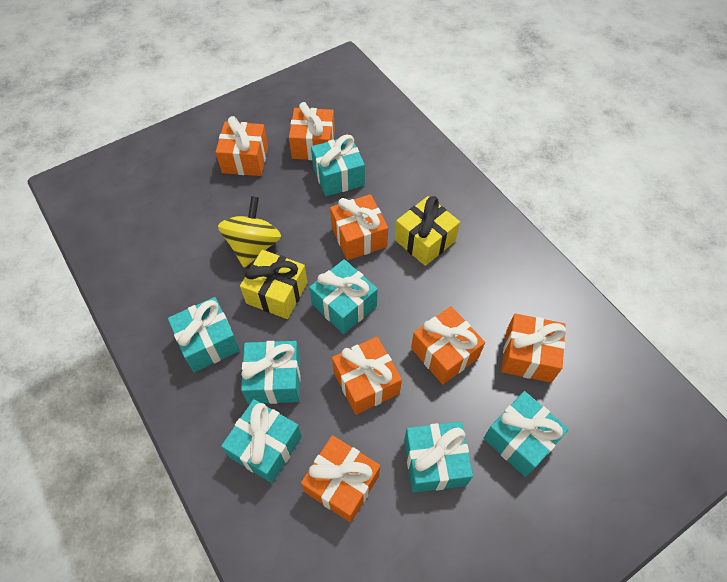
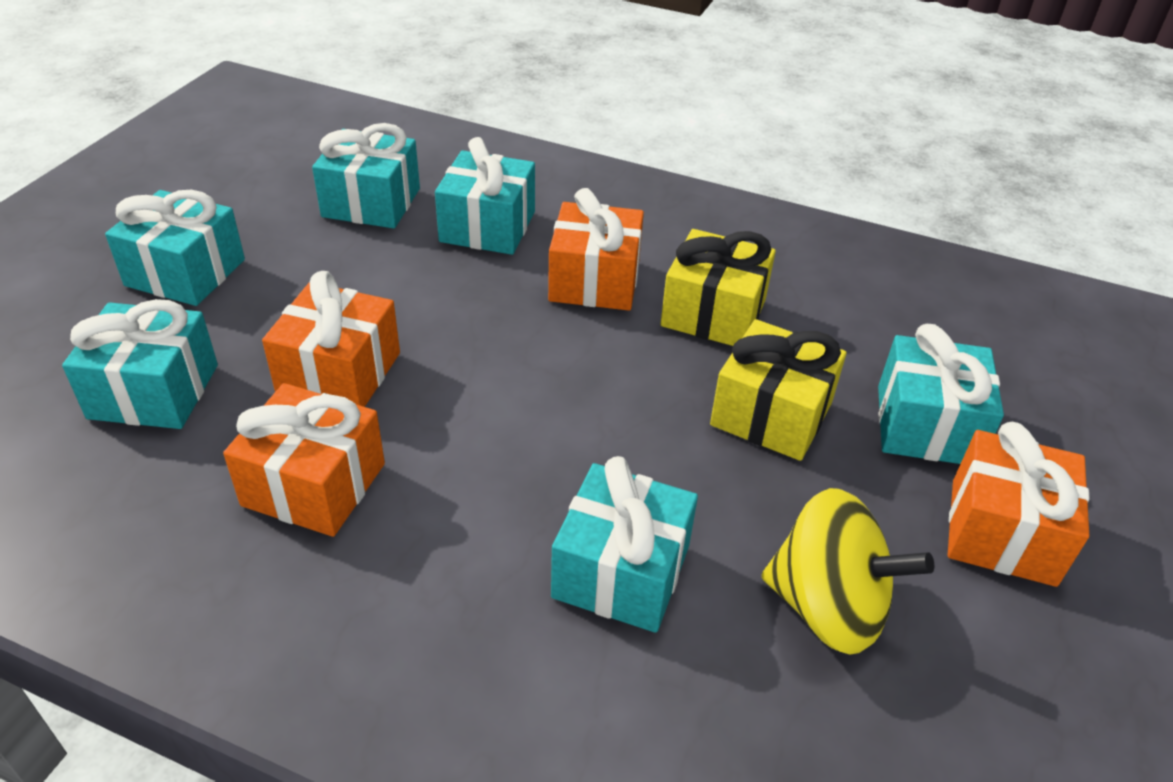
orange gift: 7 -> 4
turquoise gift: 7 -> 6

